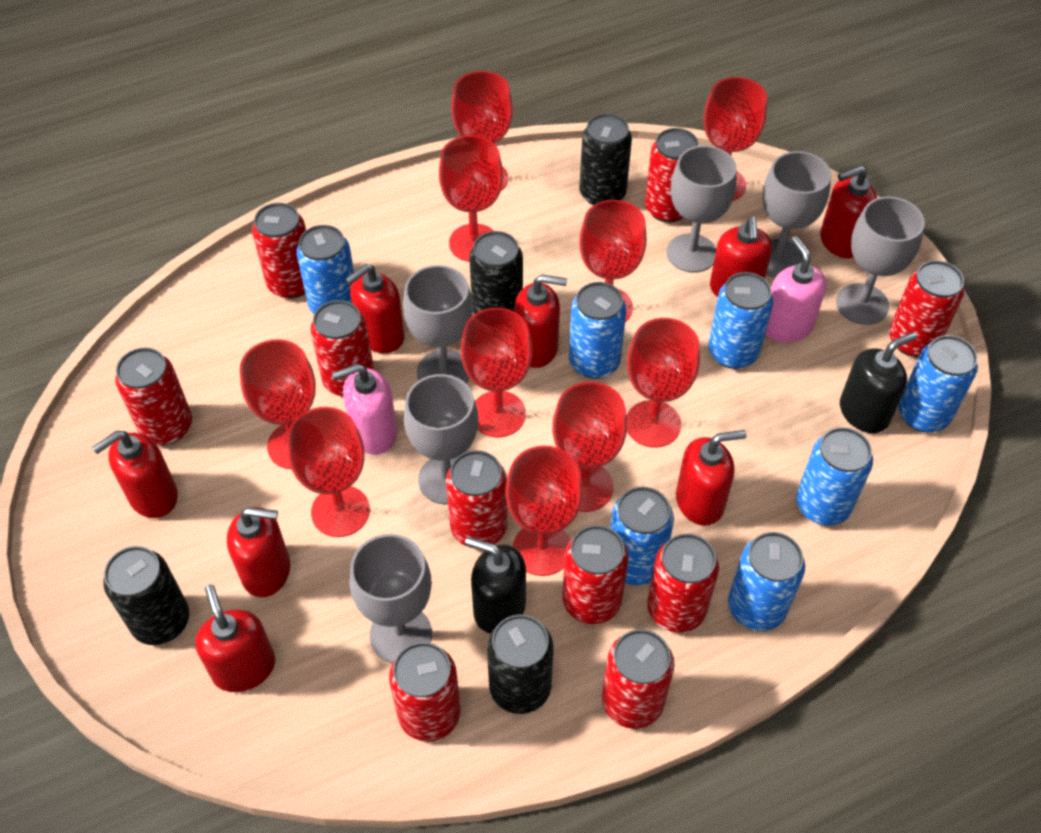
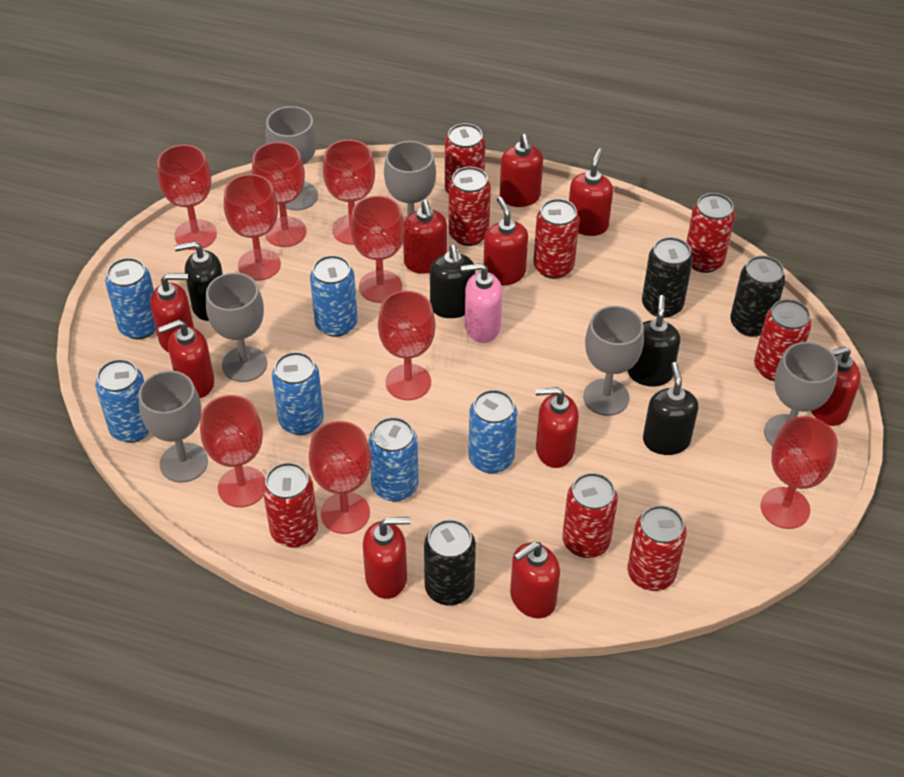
black can: 4 -> 3
black soap dispenser: 2 -> 4
blue can: 7 -> 6
pink soap dispenser: 2 -> 1
red can: 10 -> 8
red goblet: 10 -> 9
red soap dispenser: 8 -> 10

